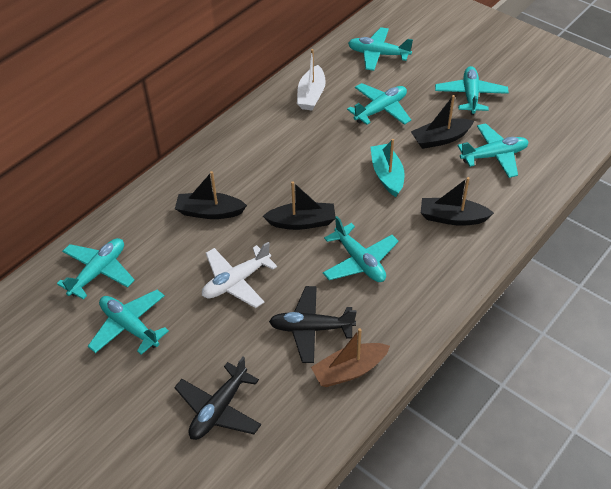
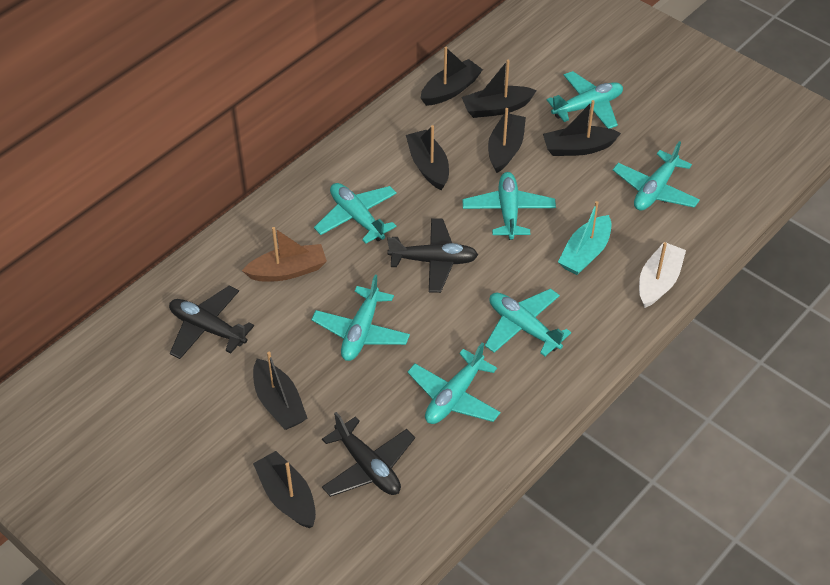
black boat: 4 -> 7
black plane: 2 -> 3
white plane: 1 -> 0

